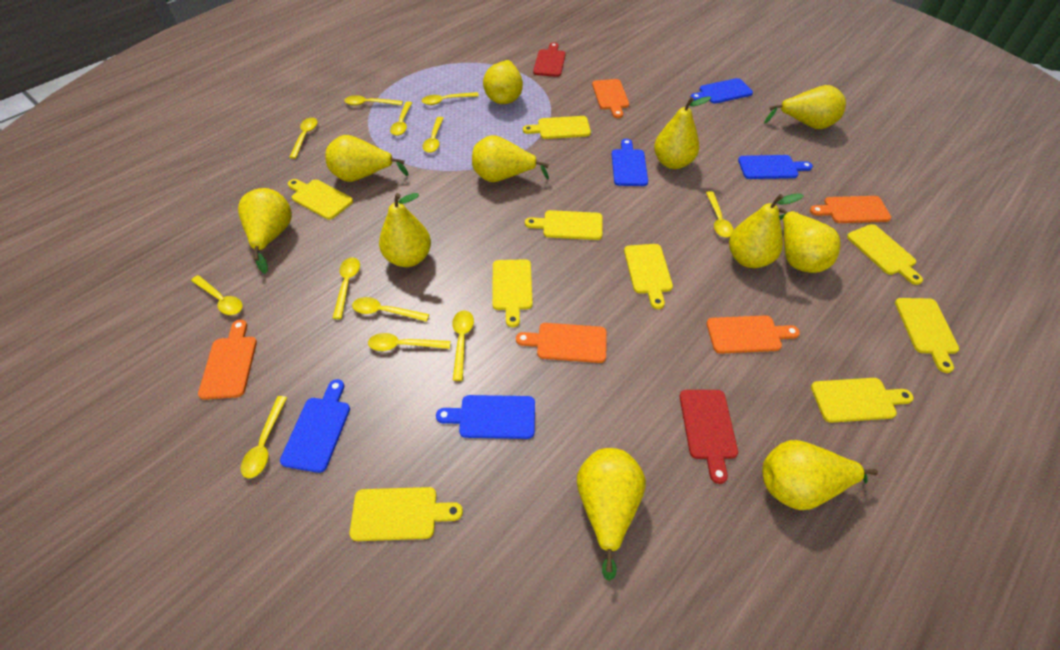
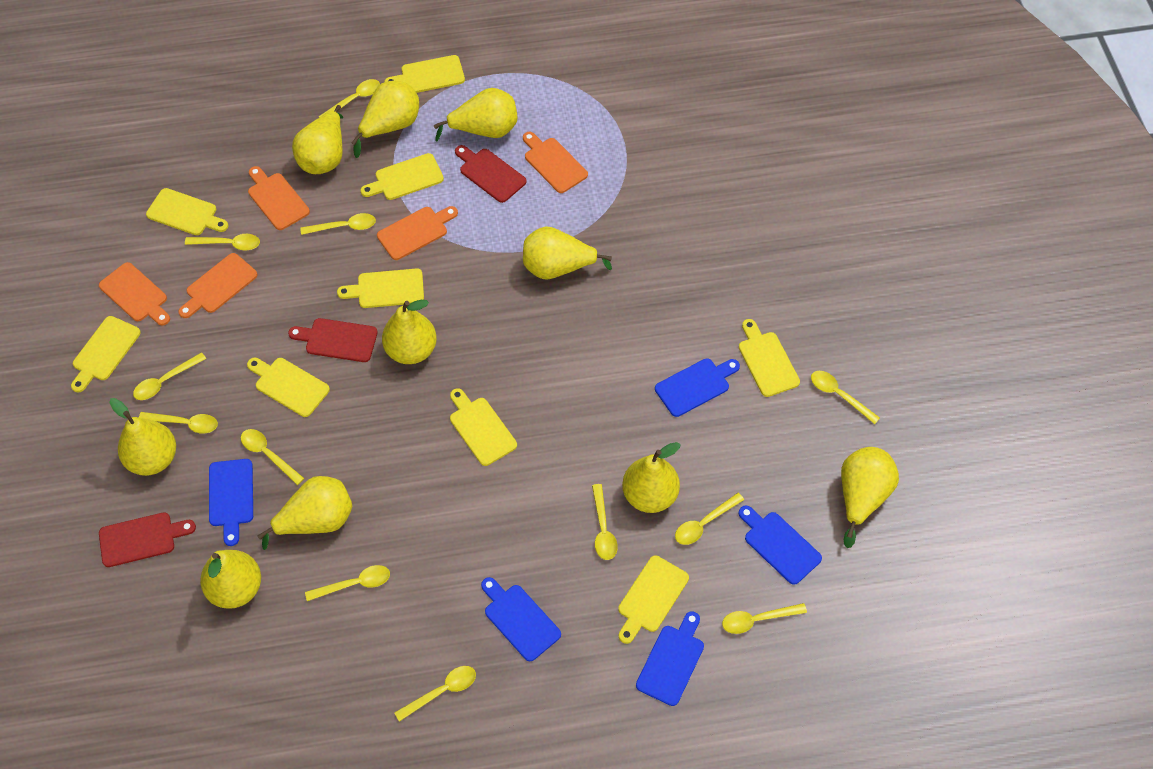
red cutting board: 2 -> 3
yellow pear: 11 -> 10

